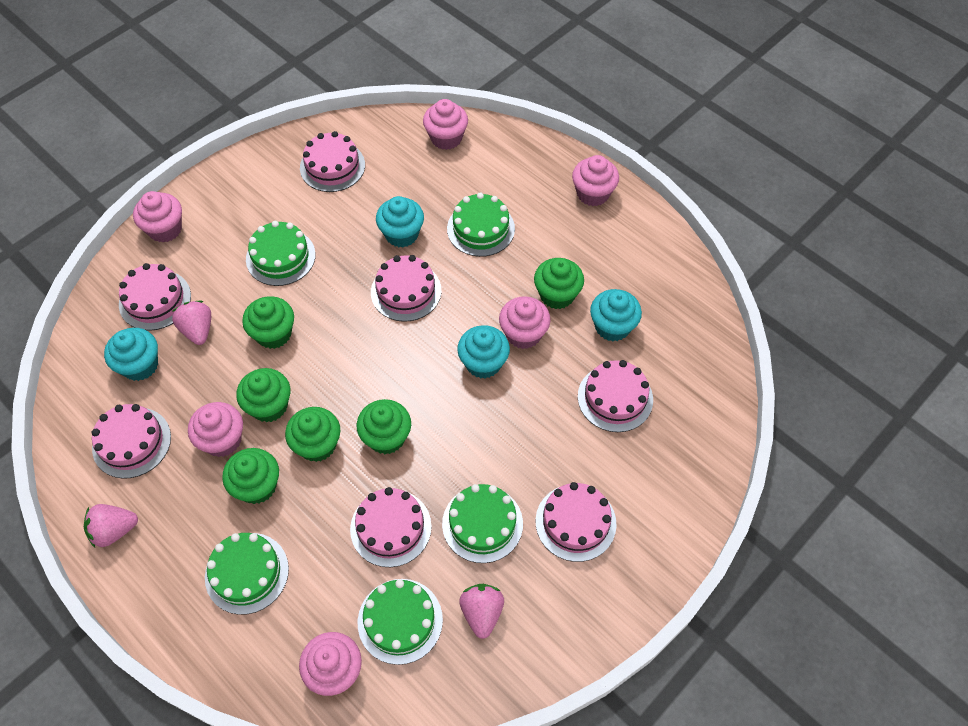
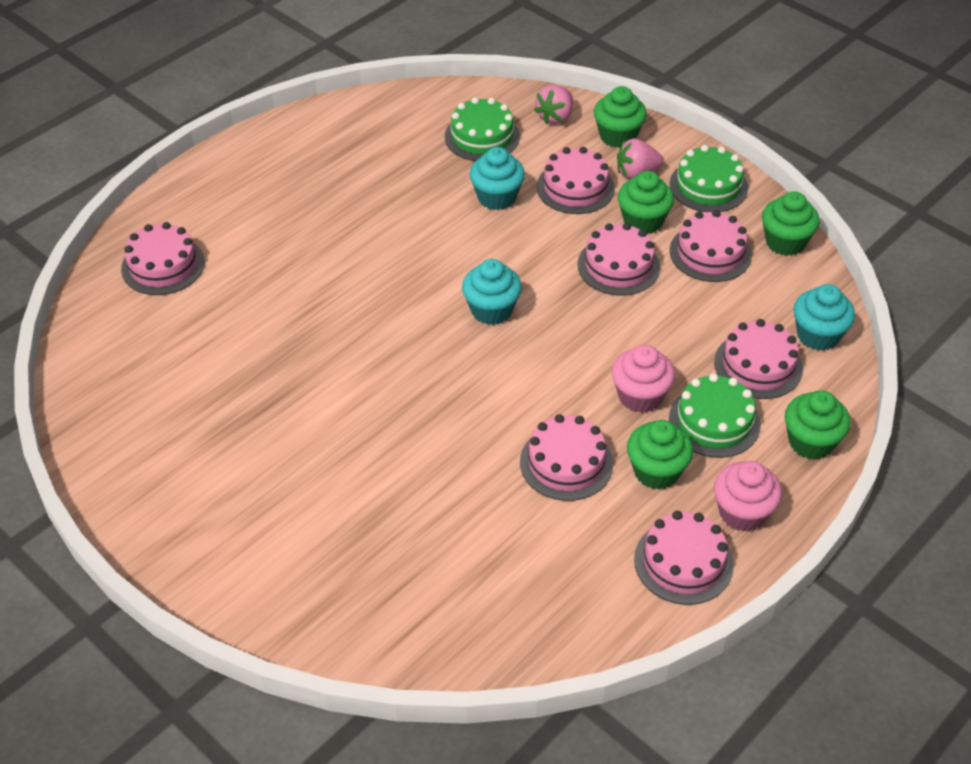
green cake: 5 -> 3
green cupcake: 6 -> 5
pink cupcake: 6 -> 2
pink strawberry: 3 -> 2
turquoise cupcake: 4 -> 3

